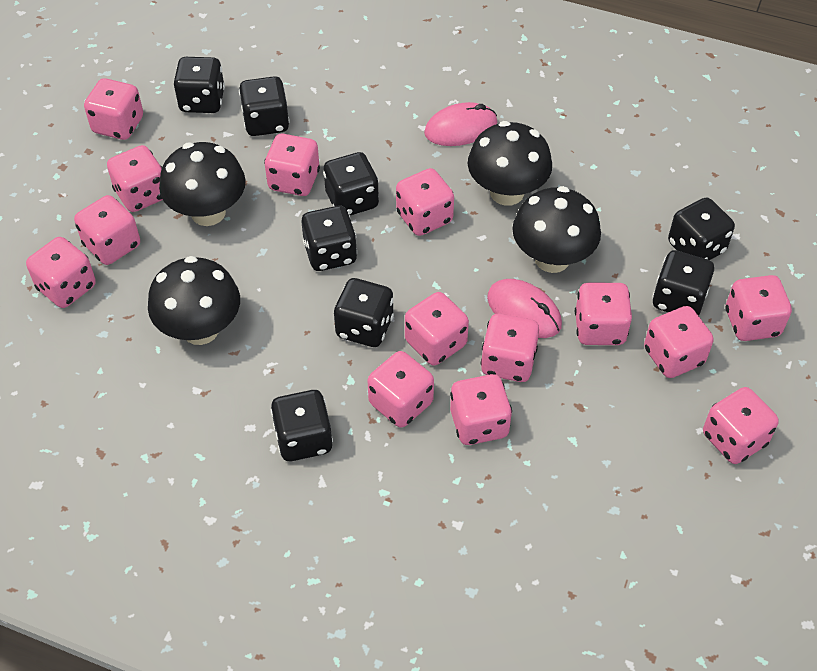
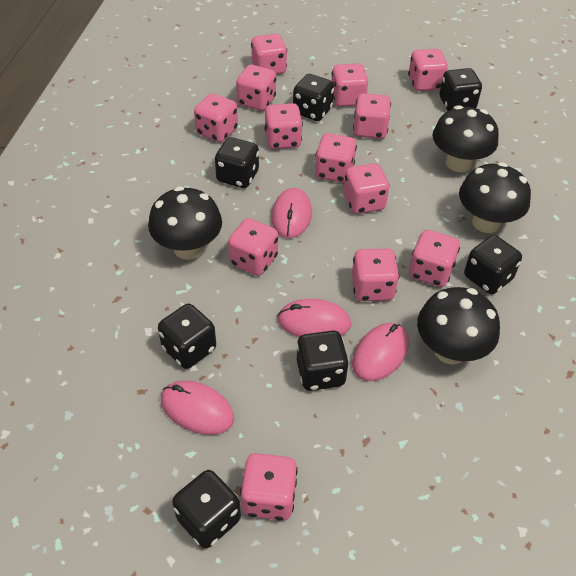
black dice: 8 -> 7
pink dice: 14 -> 13
pink mouse: 2 -> 4

